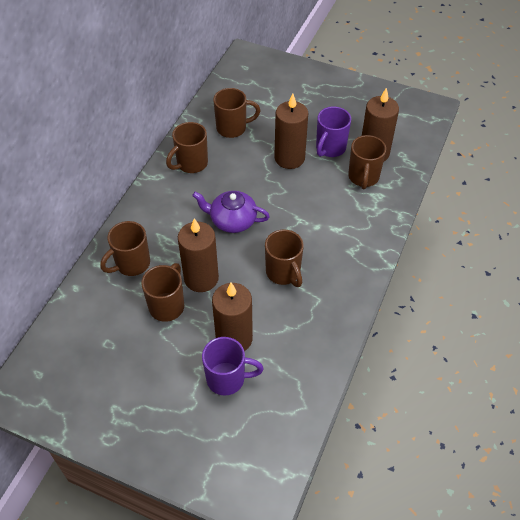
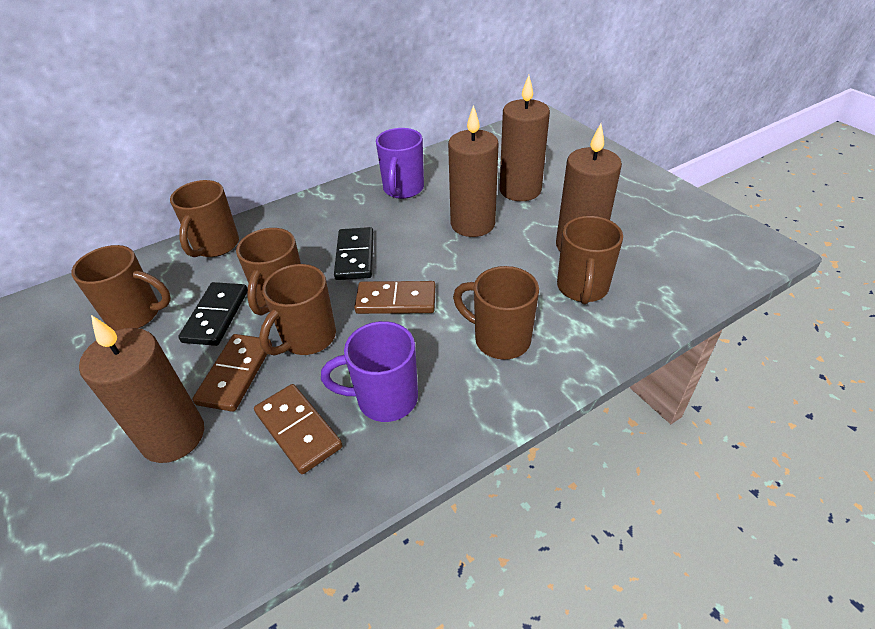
black domino: 0 -> 2
brown domino: 0 -> 3
purple teapot: 1 -> 0

